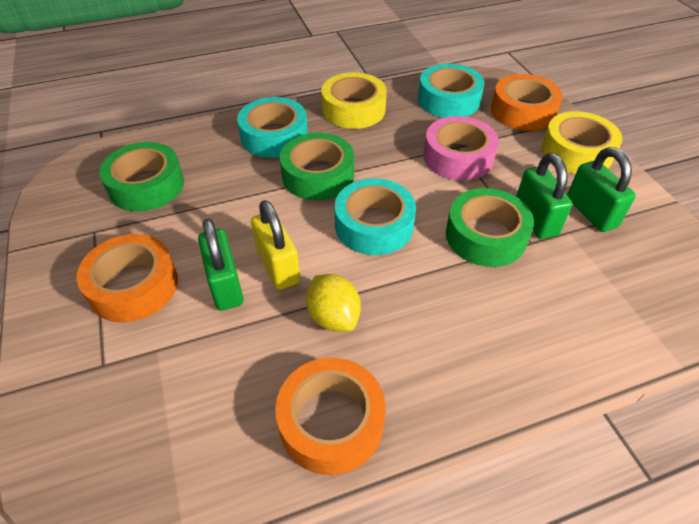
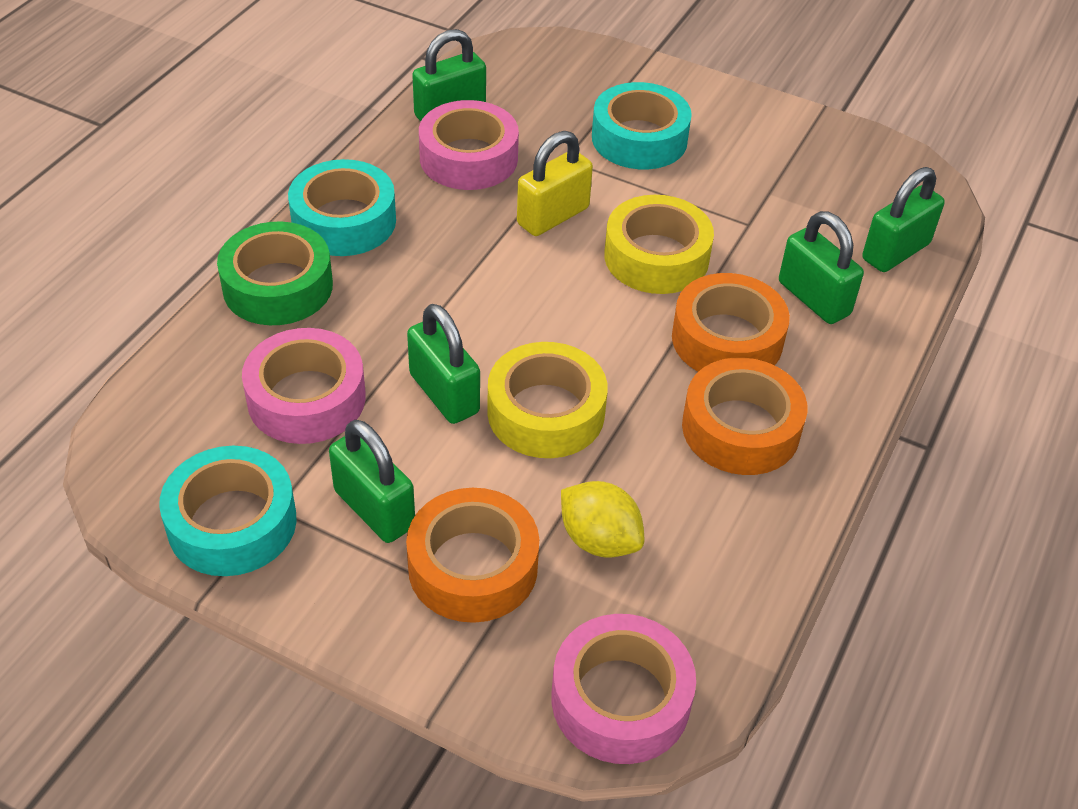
green padlock: 3 -> 5
green tape: 3 -> 1
pink tape: 1 -> 3

